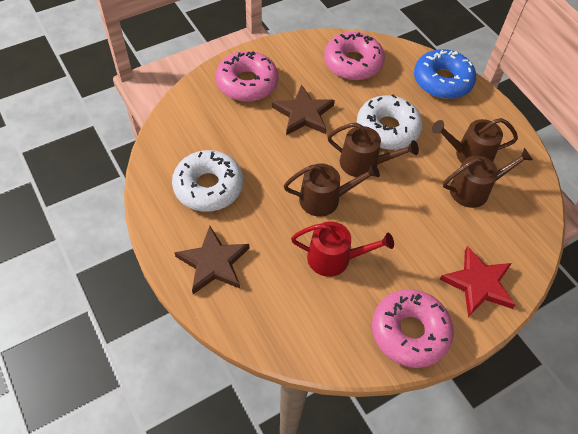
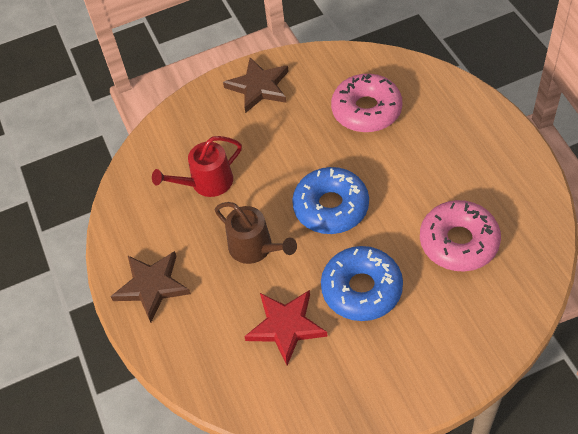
blue donut: 1 -> 2
brown watering can: 4 -> 1
pink donut: 3 -> 2
white donut: 2 -> 0

